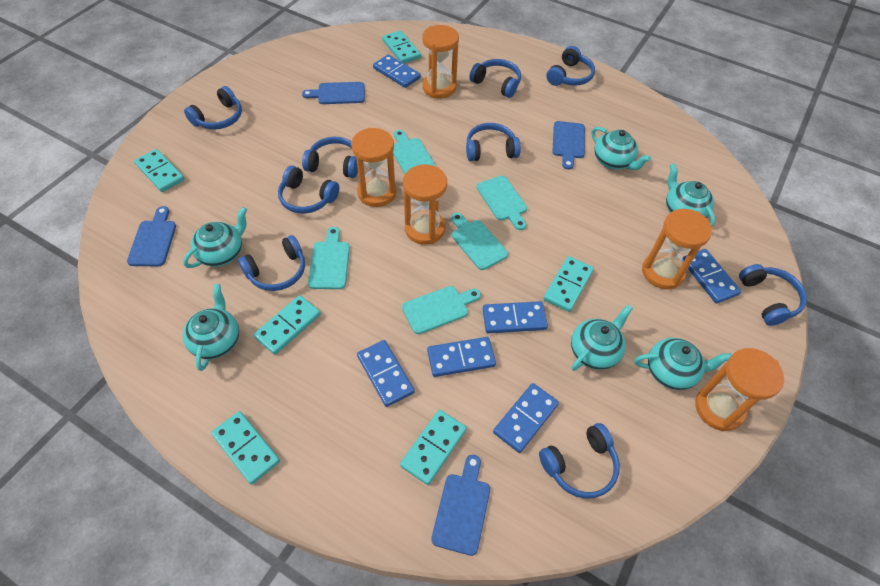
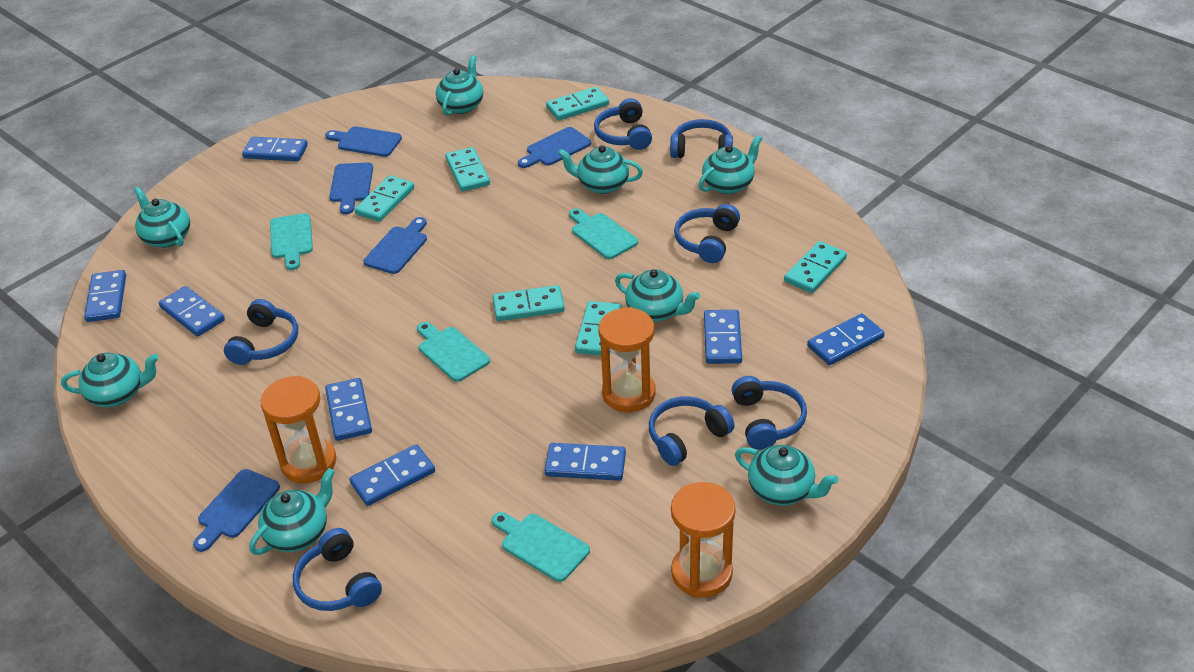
blue cutting board: 4 -> 5
blue domino: 6 -> 8
blue headphones: 9 -> 7
orange hourglass: 5 -> 3
turquoise cutting board: 5 -> 4
turquoise teapot: 6 -> 8

